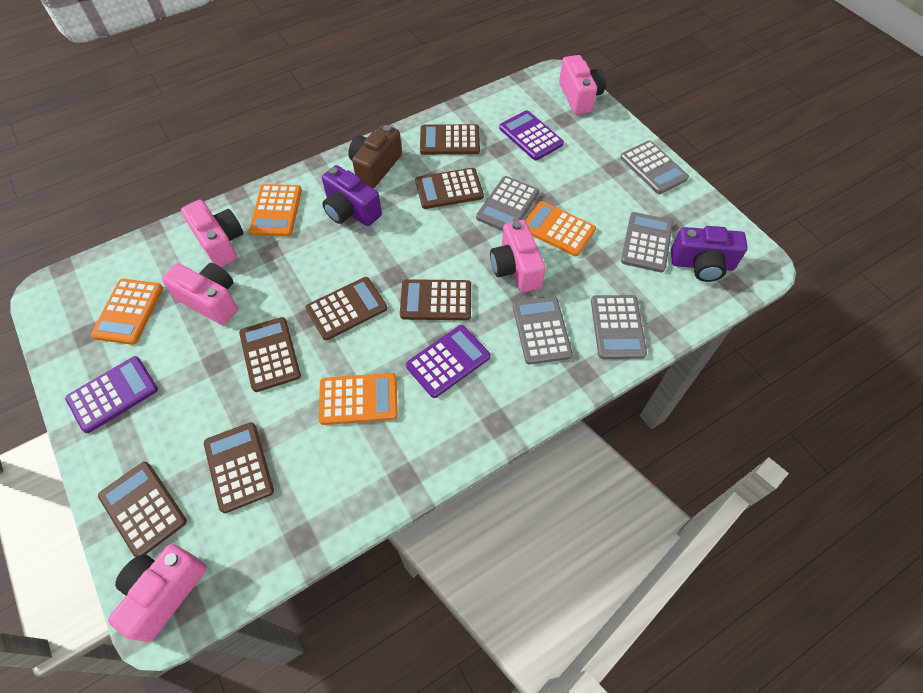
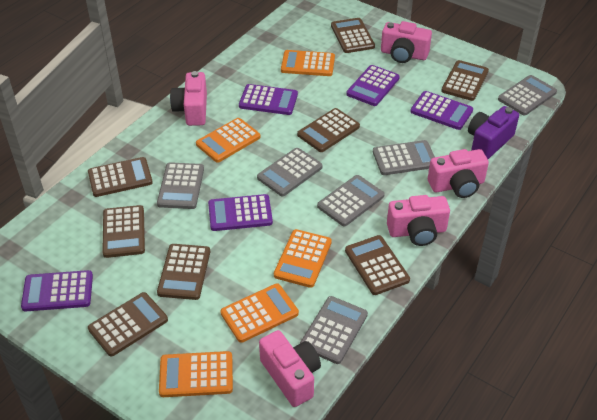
brown calculator: 7 -> 8
brown camera: 1 -> 0
grey calculator: 5 -> 6
orange calculator: 4 -> 5
purple calculator: 3 -> 5
purple camera: 2 -> 1

